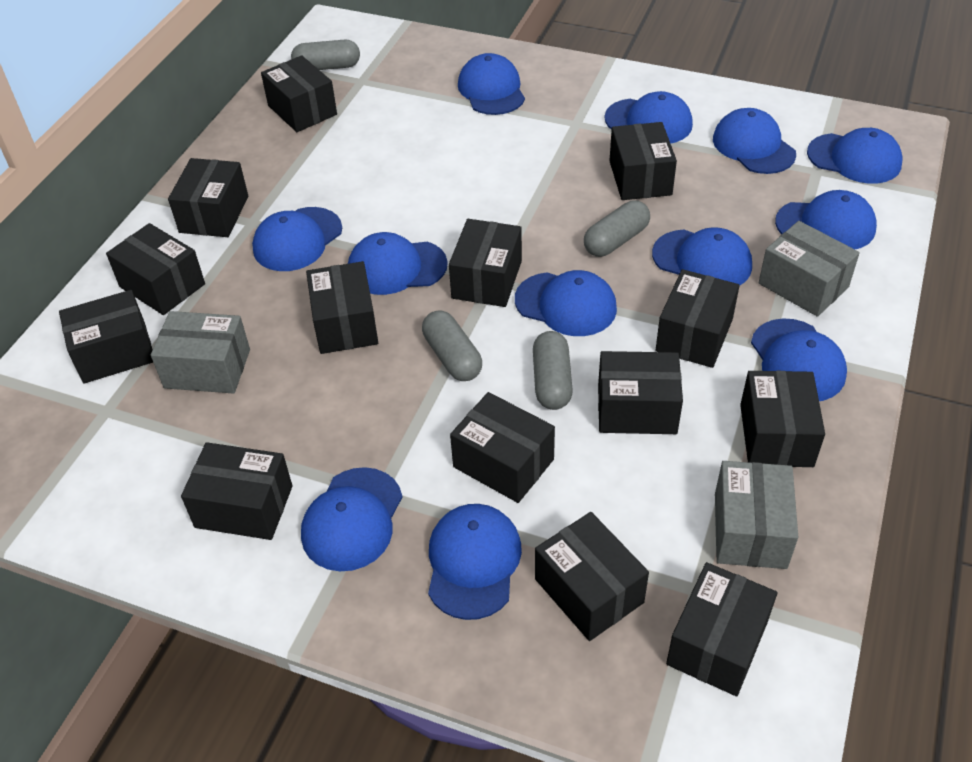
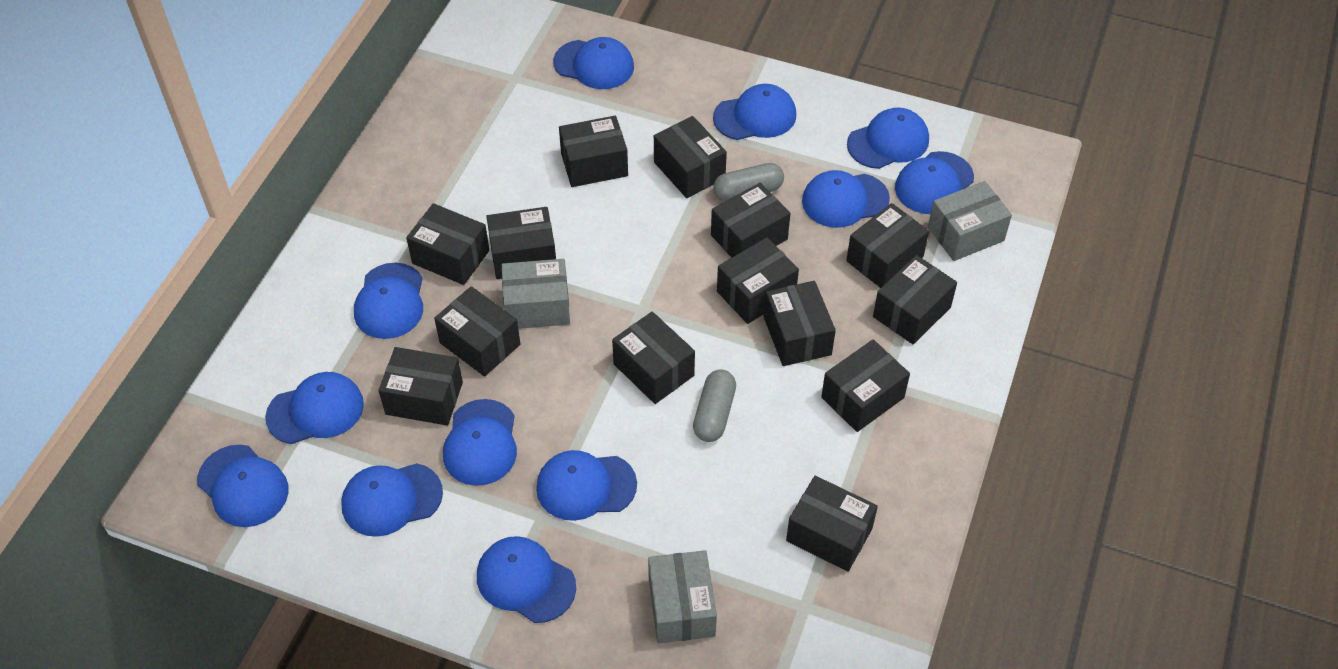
grey capsule: 4 -> 2

